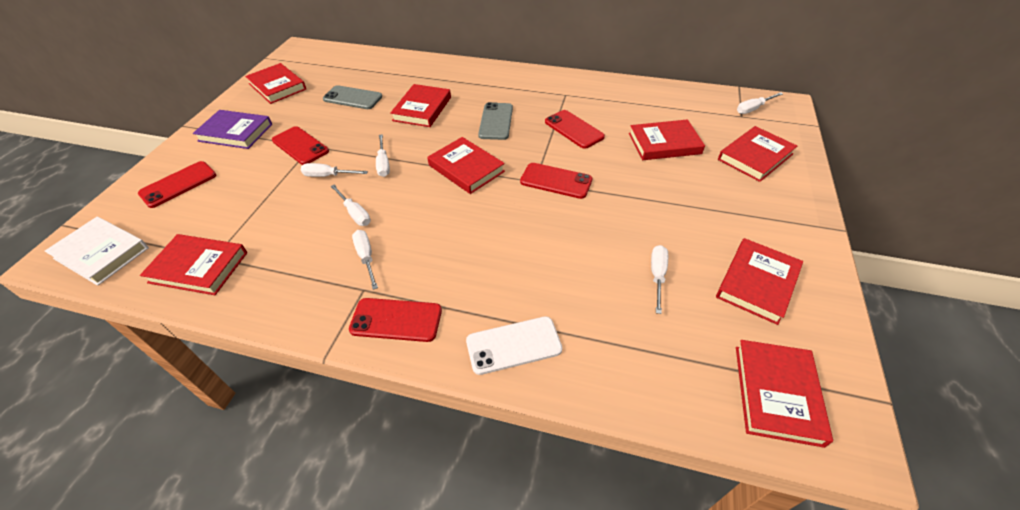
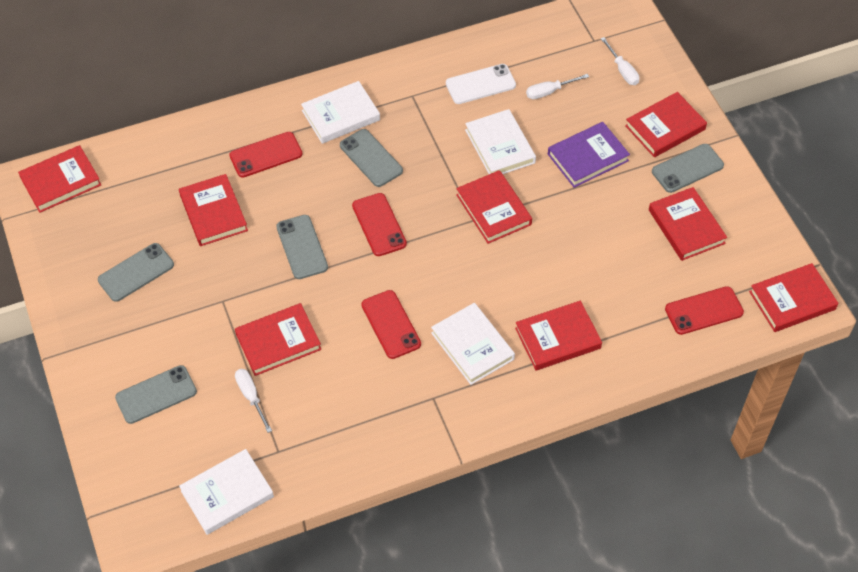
grey phone: 2 -> 5
red phone: 5 -> 4
white book: 1 -> 4
white screwdriver: 6 -> 3

